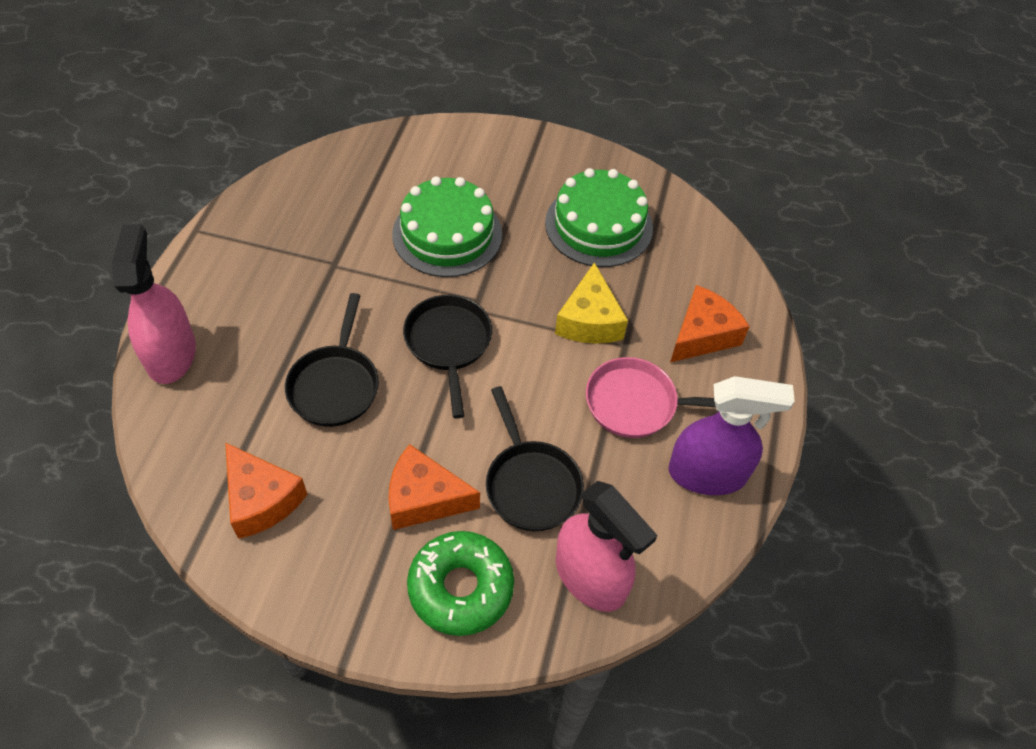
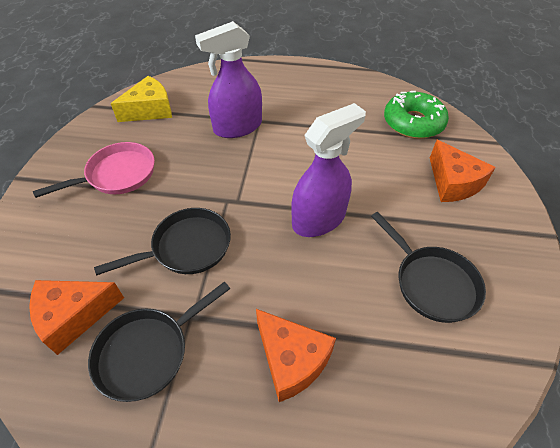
green cake: 2 -> 0
pink spray bottle: 2 -> 0
purple spray bottle: 1 -> 2

